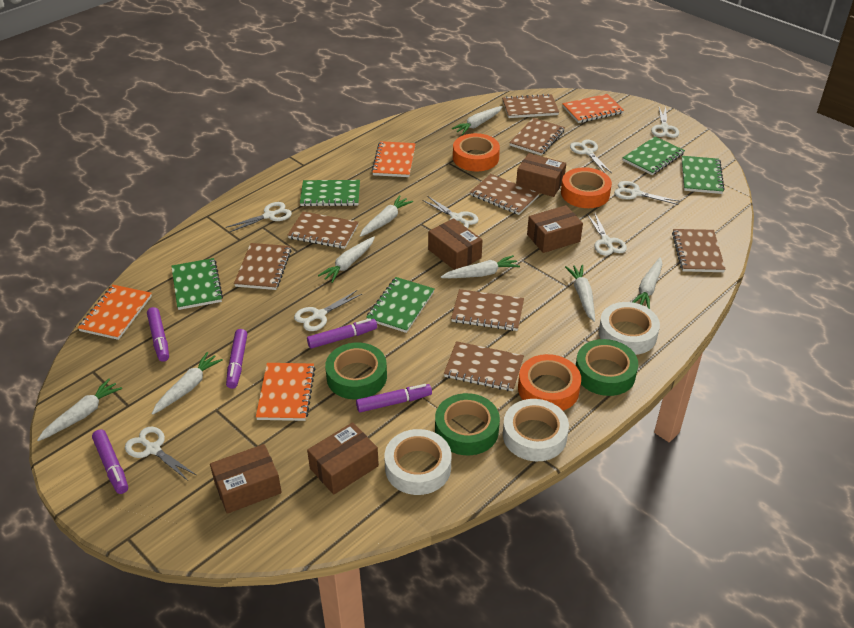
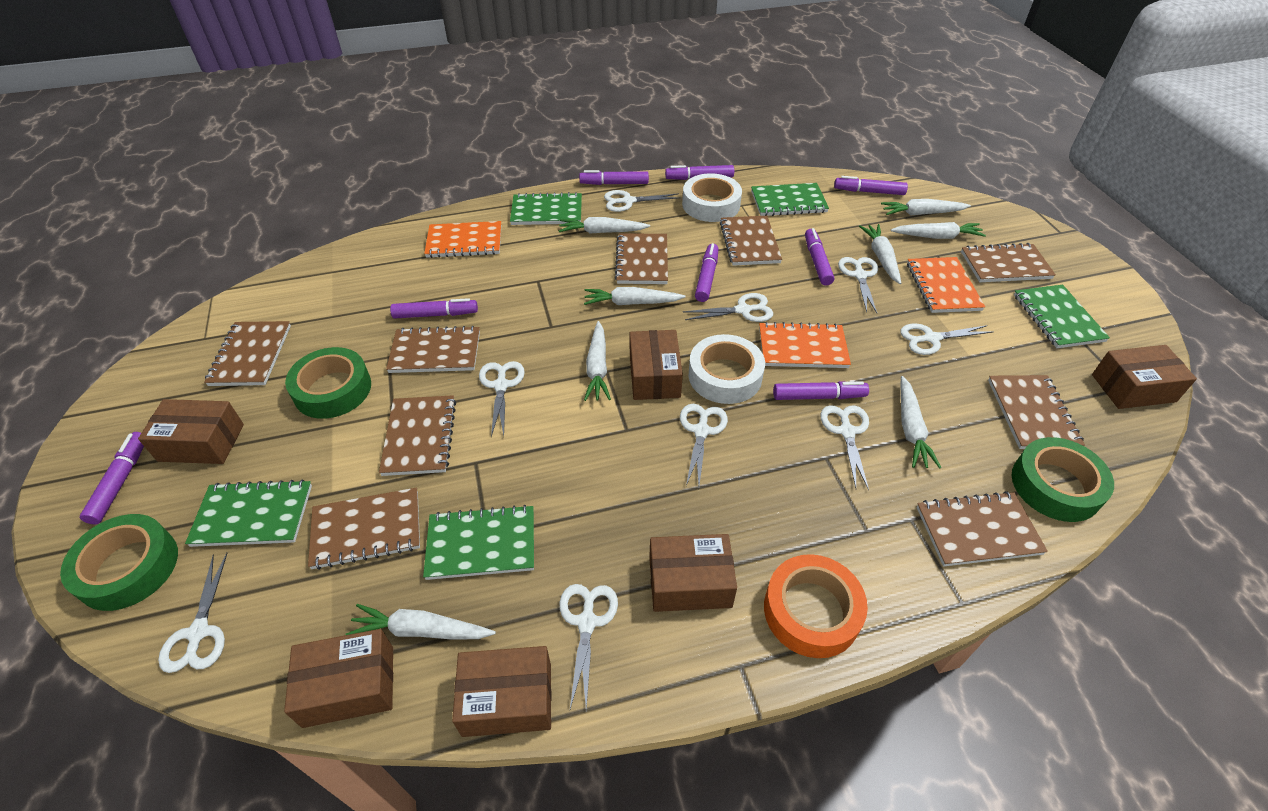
brown box: 5 -> 6
brown notebook: 8 -> 9
orange notebook: 4 -> 3
orange tape: 3 -> 1
purple marker: 5 -> 8
white scissors: 8 -> 9
white tape: 3 -> 2

